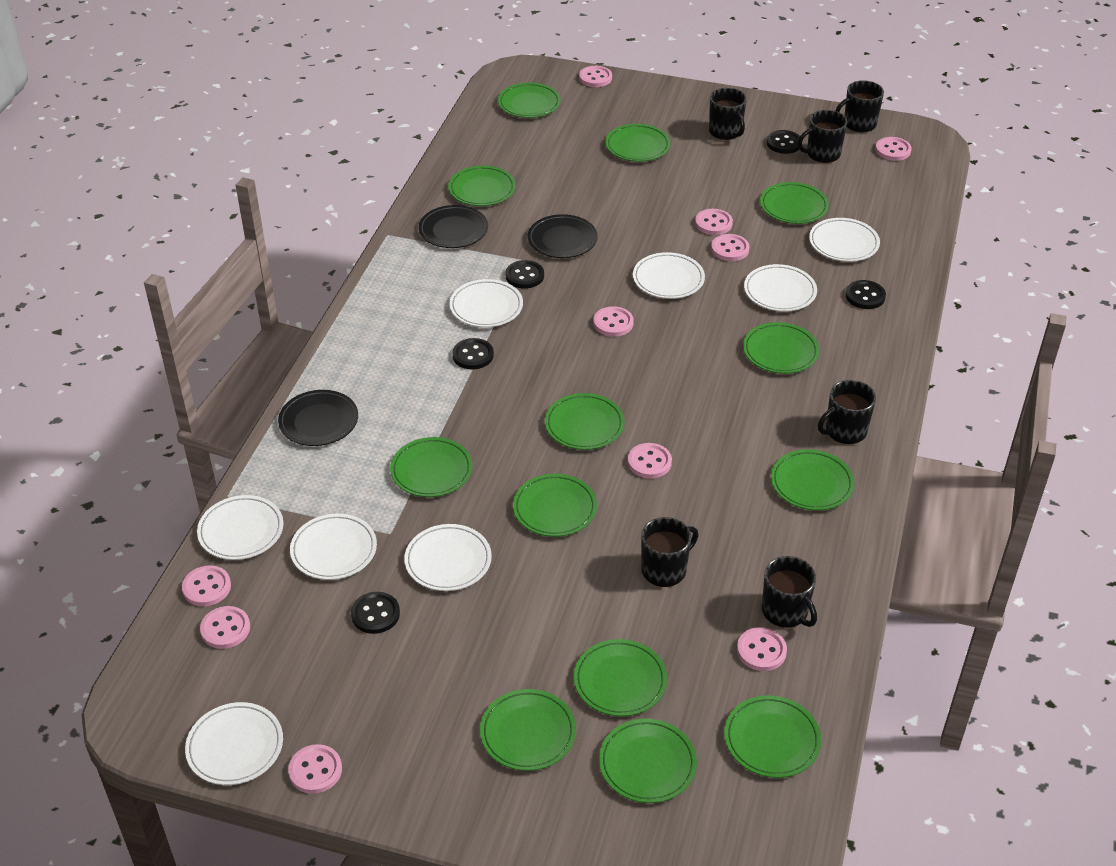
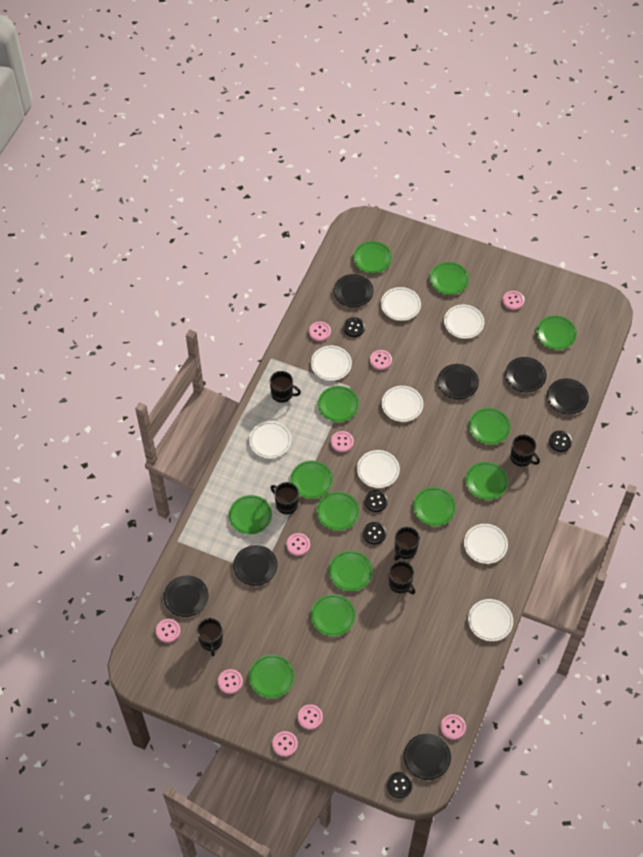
black plate: 3 -> 7

